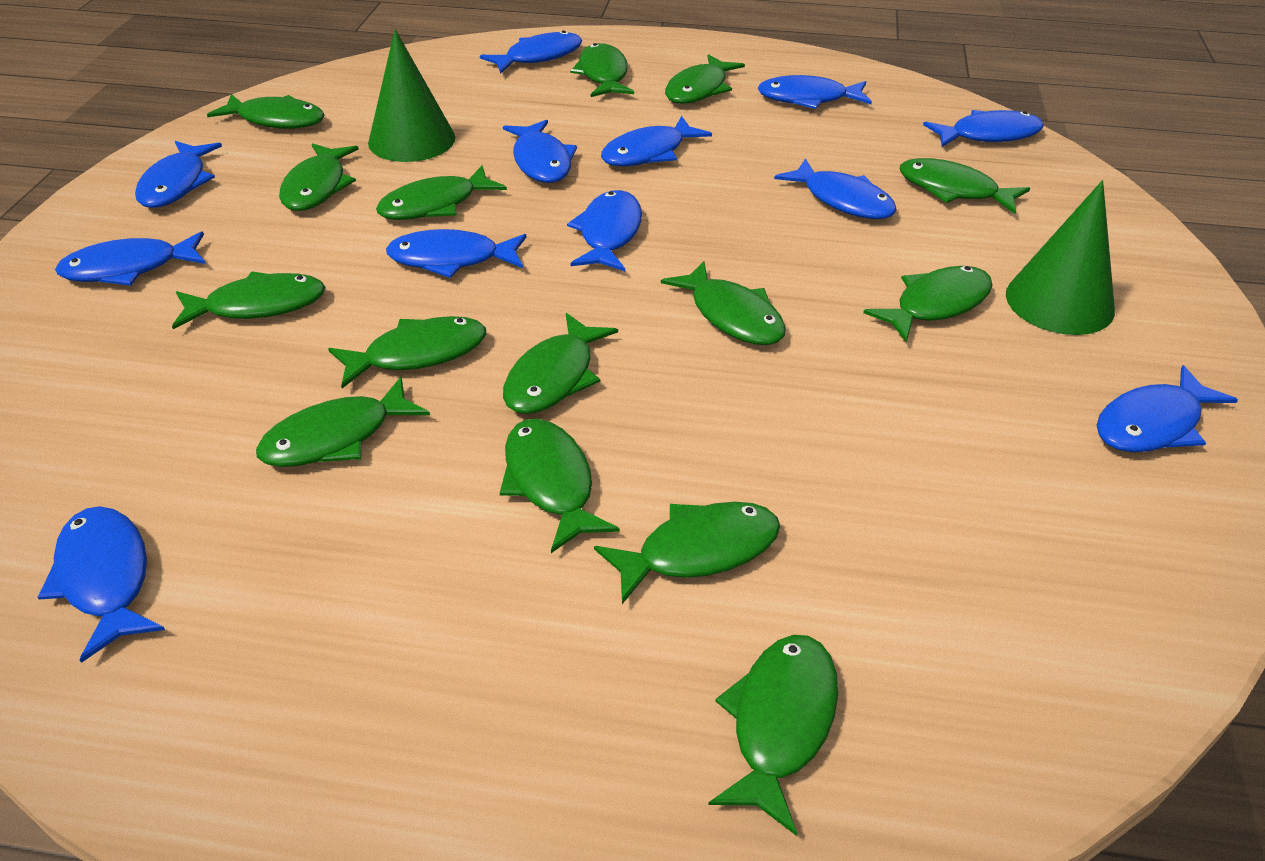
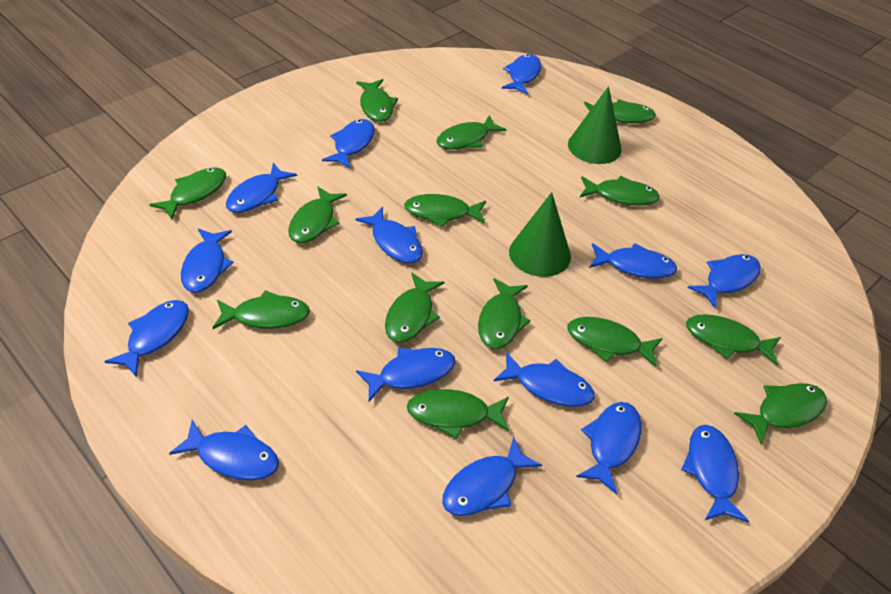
blue fish: 12 -> 14
green fish: 15 -> 14

